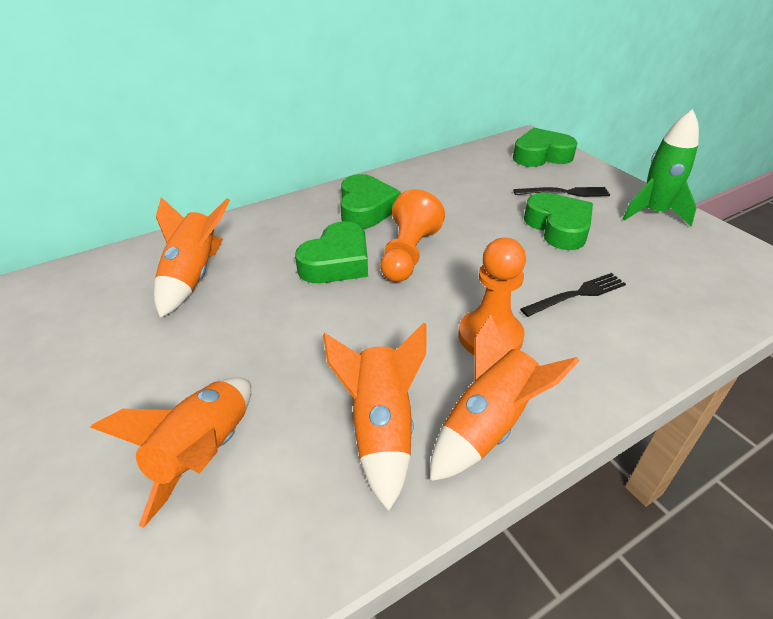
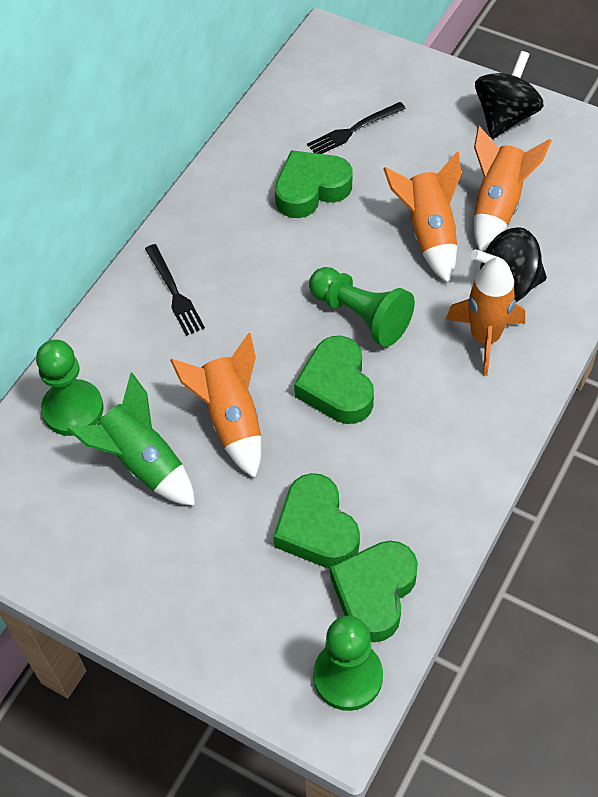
black spinning top: 0 -> 2
green pawn: 0 -> 3
orange pawn: 2 -> 0

